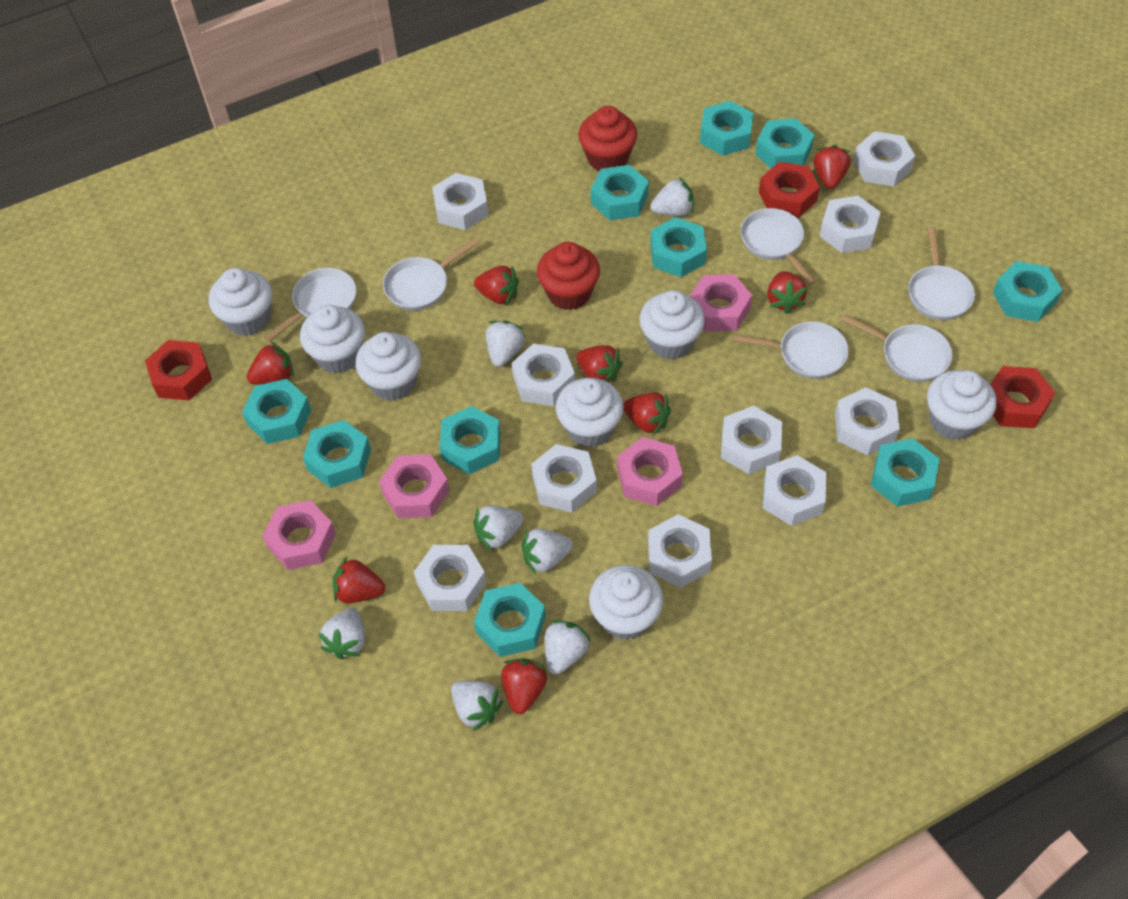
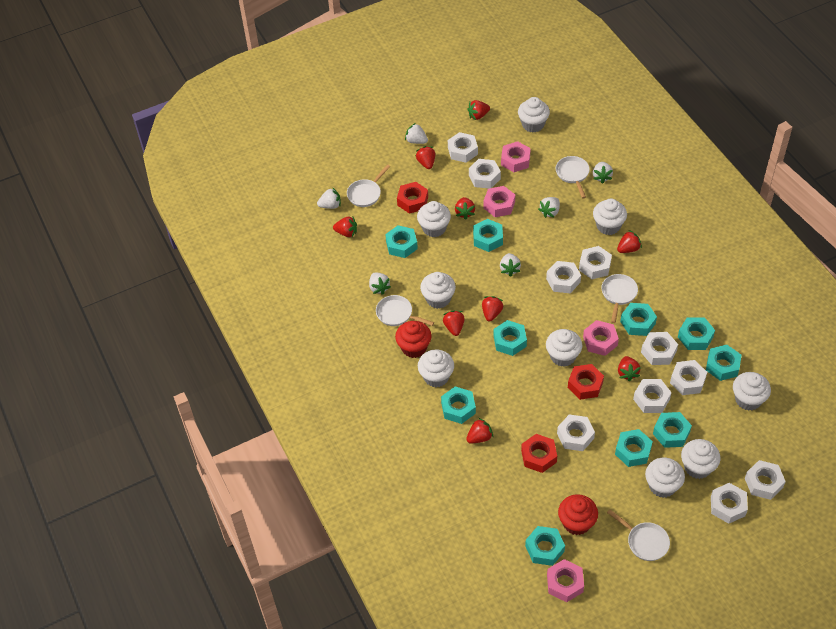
red strawberry: 8 -> 9
white cupcake: 7 -> 9
white pan: 6 -> 5
white strawberry: 7 -> 6

